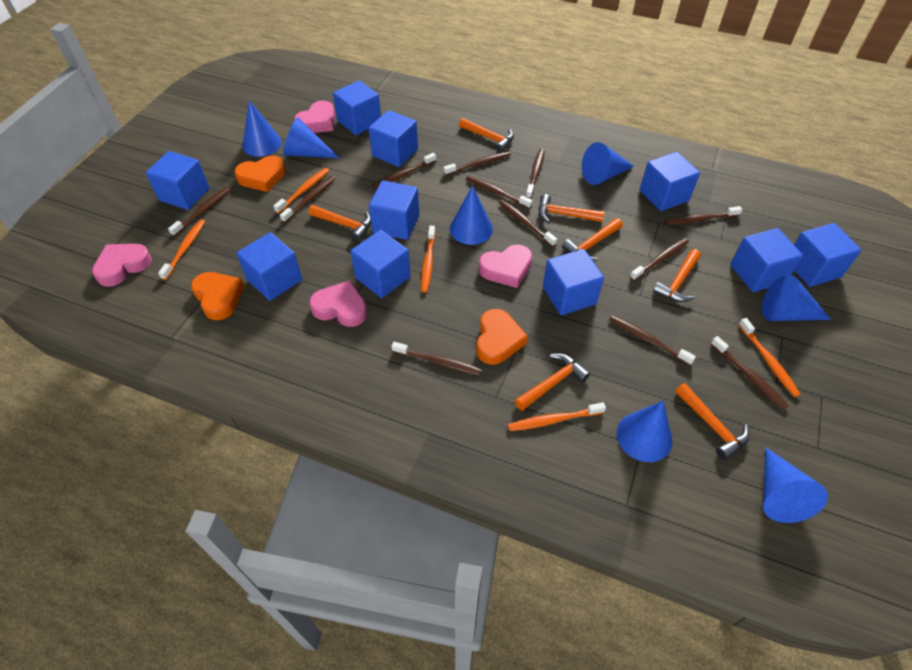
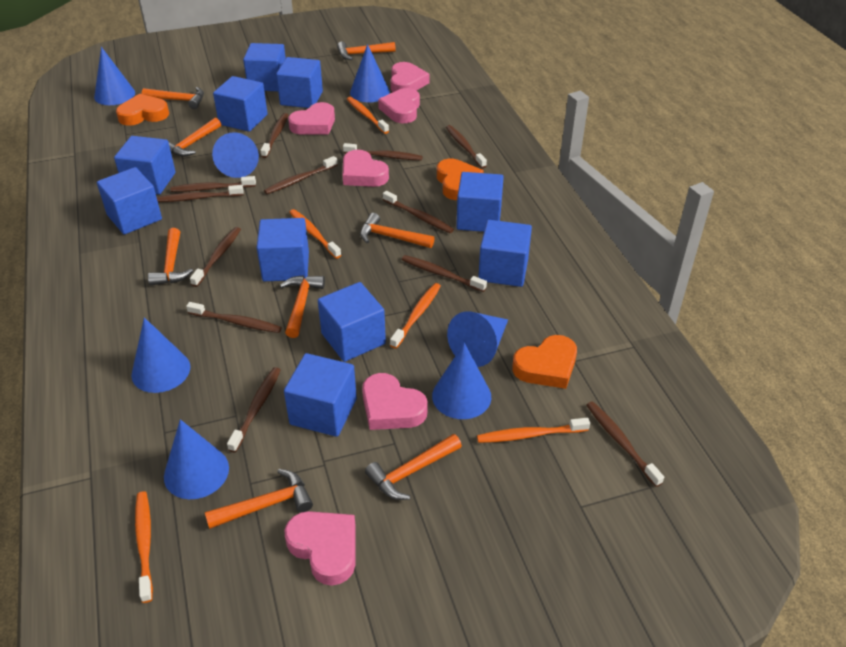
orange hammer: 7 -> 8
pink heart: 4 -> 6

